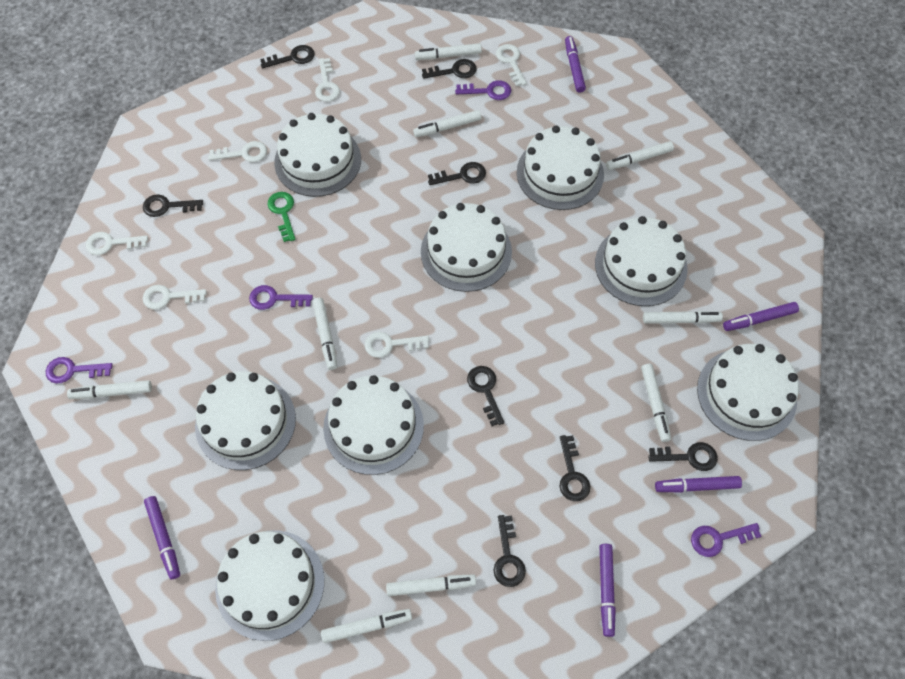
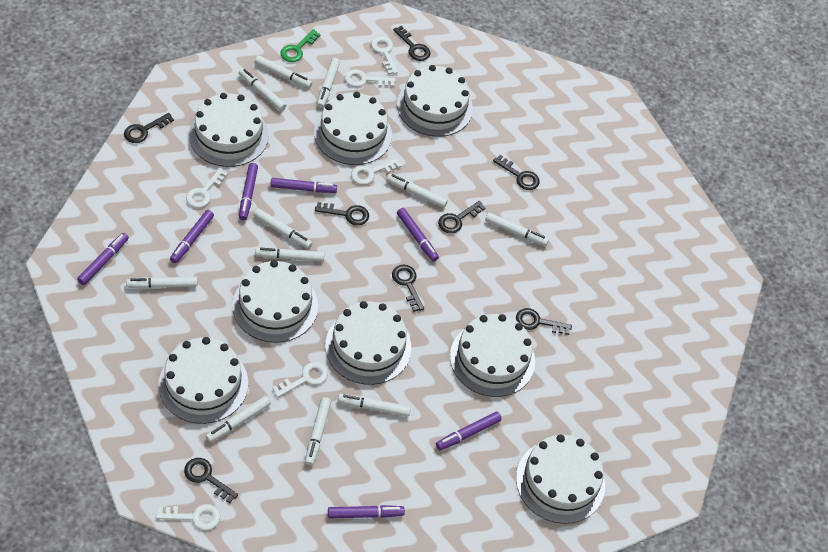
purple key: 4 -> 0
purple marker: 5 -> 7
white marker: 9 -> 11

